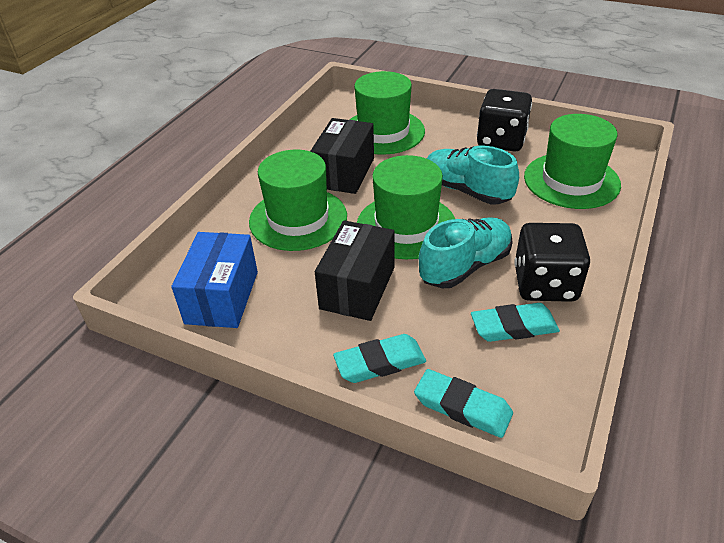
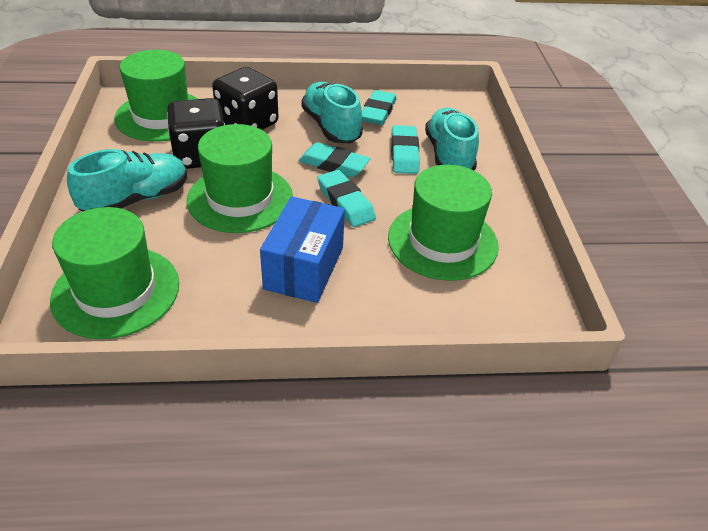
black box: 2 -> 0
turquoise eraser: 3 -> 4
turquoise shoe: 2 -> 3

